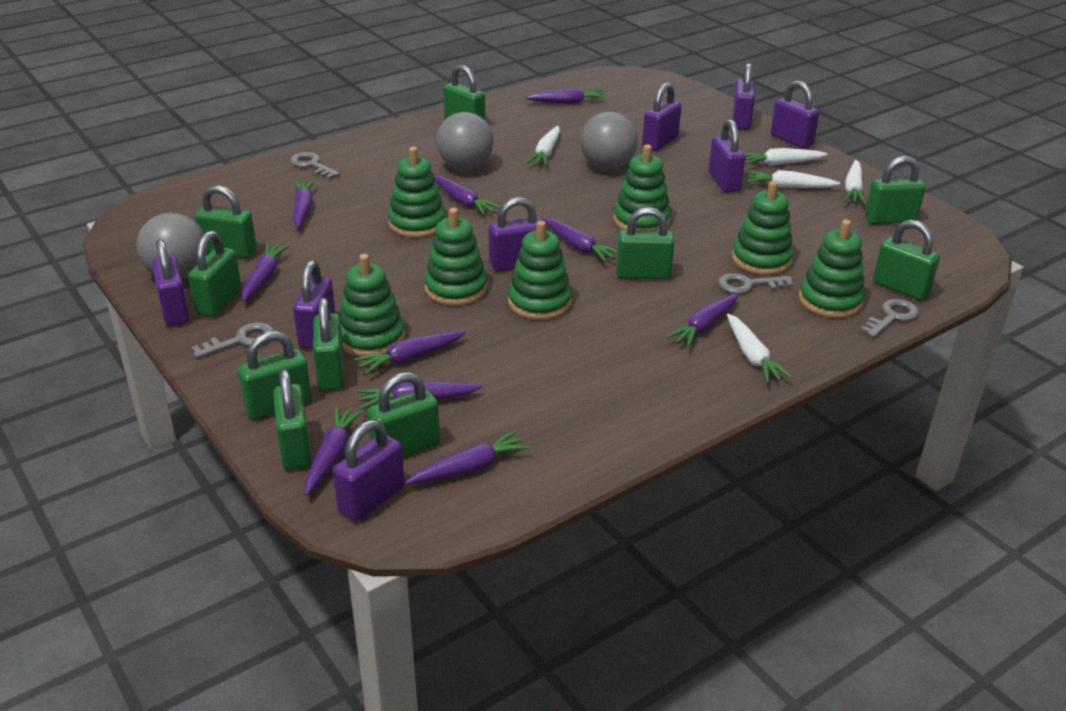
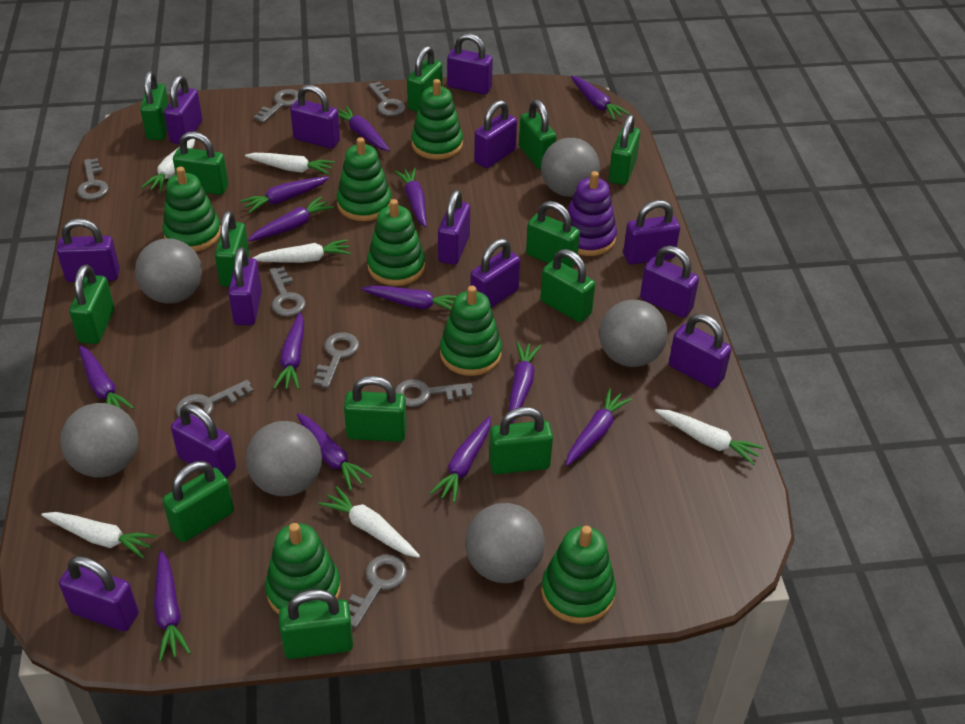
green padlock: 10 -> 13
grey ball: 3 -> 6
grey key: 4 -> 8
purple carrot: 10 -> 13
purple padlock: 8 -> 13
purple stacking toy: 0 -> 1
white carrot: 5 -> 6

